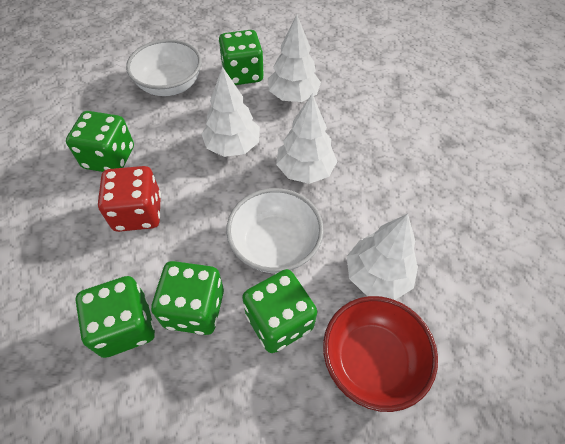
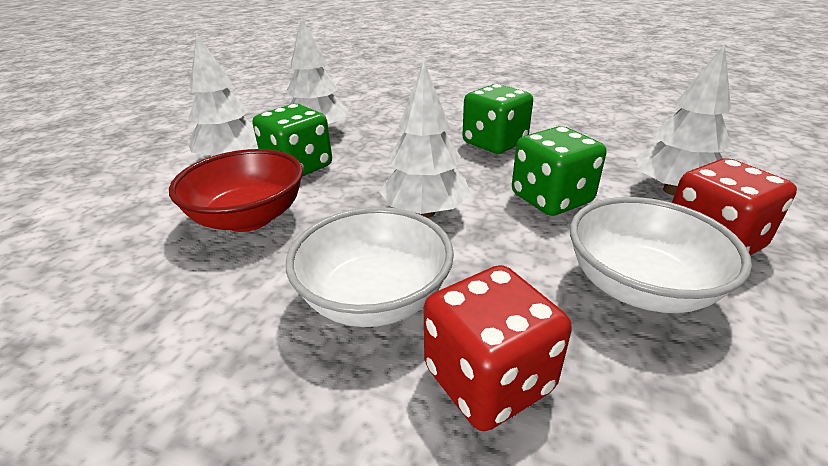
green dice: 5 -> 3
red dice: 1 -> 2

